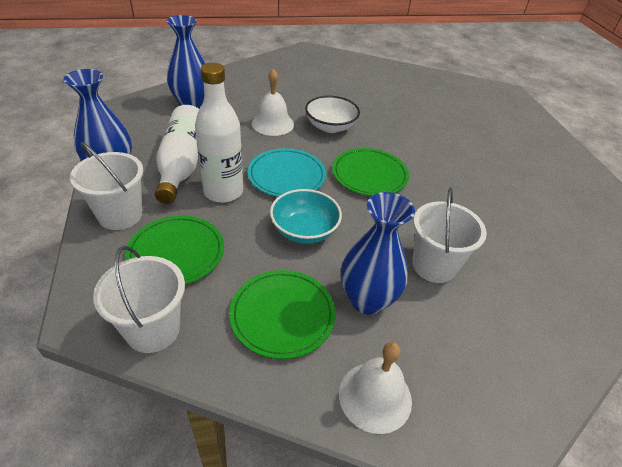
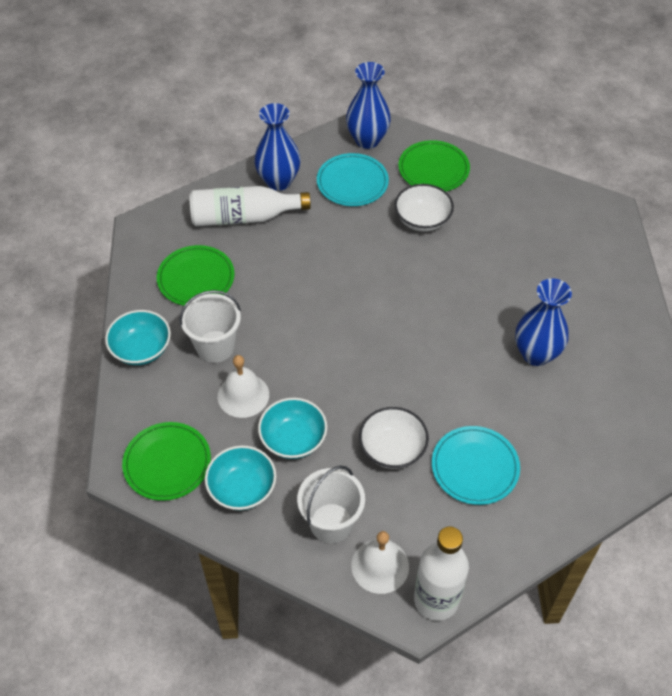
turquoise bowl: 1 -> 3
turquoise plate: 1 -> 2
white bowl: 1 -> 2
white bucket: 3 -> 2

